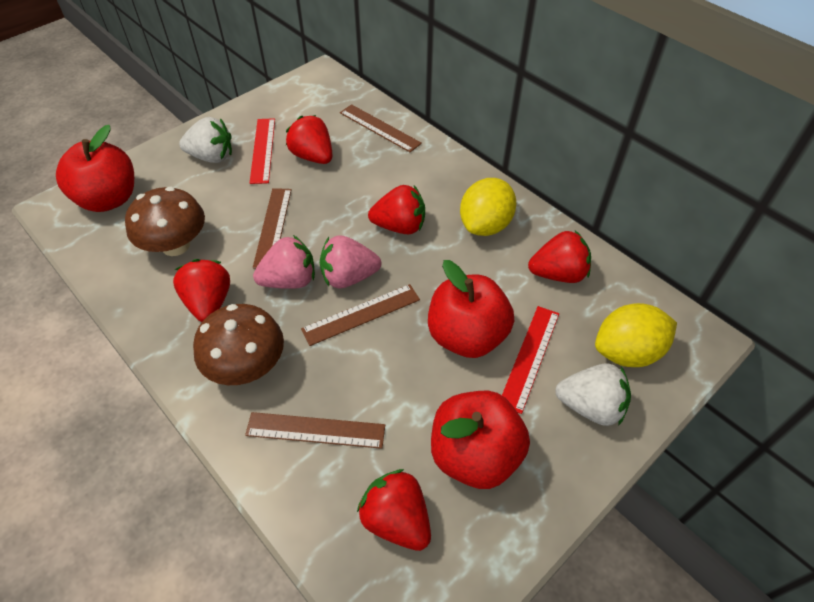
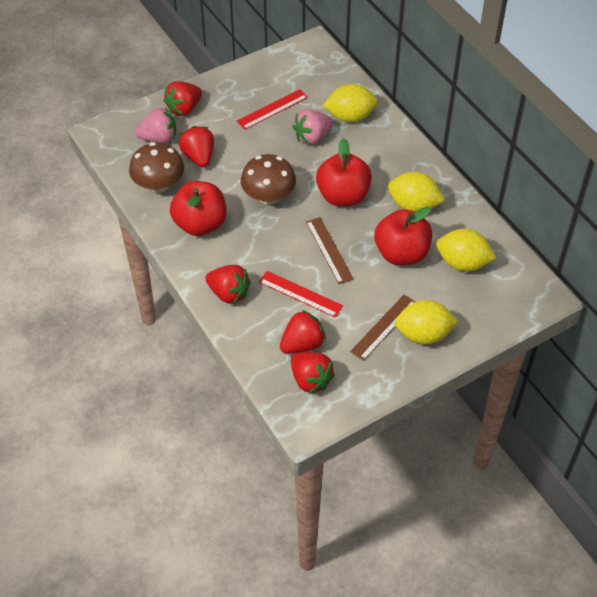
brown ruler: 4 -> 2
white strawberry: 2 -> 0
yellow lemon: 2 -> 4

